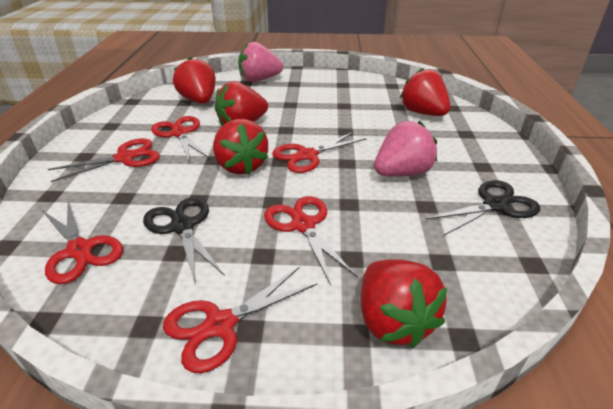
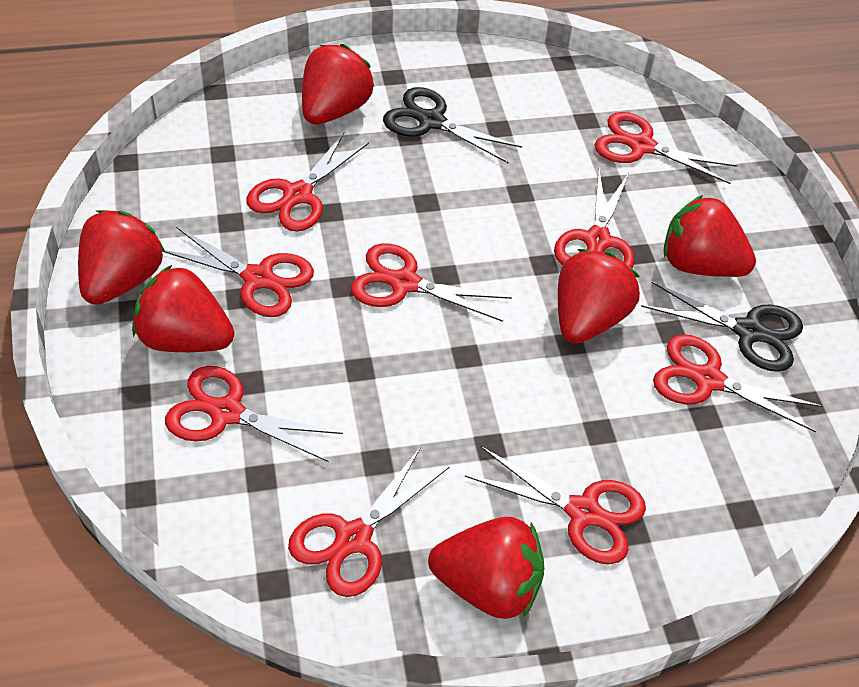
pink strawberry: 2 -> 0
red scissors: 6 -> 9
red strawberry: 5 -> 6

